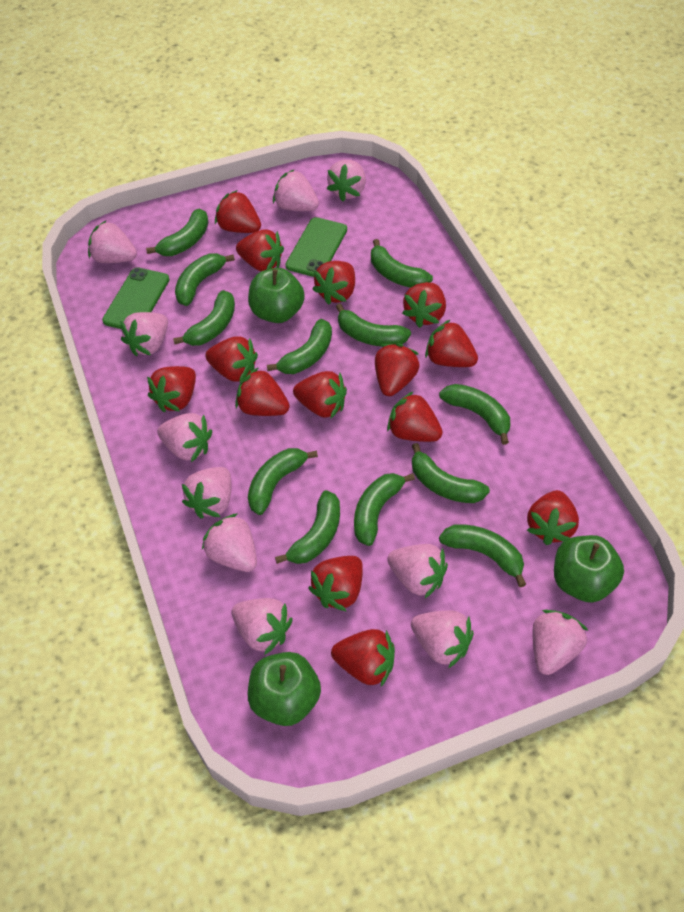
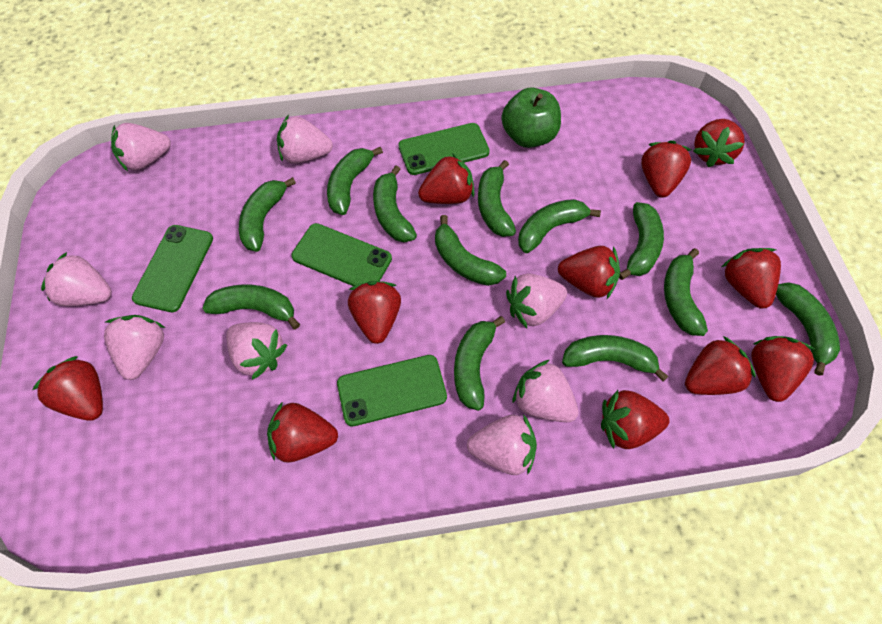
green apple: 3 -> 1
green phone: 2 -> 4
pink strawberry: 11 -> 8
red strawberry: 14 -> 11

